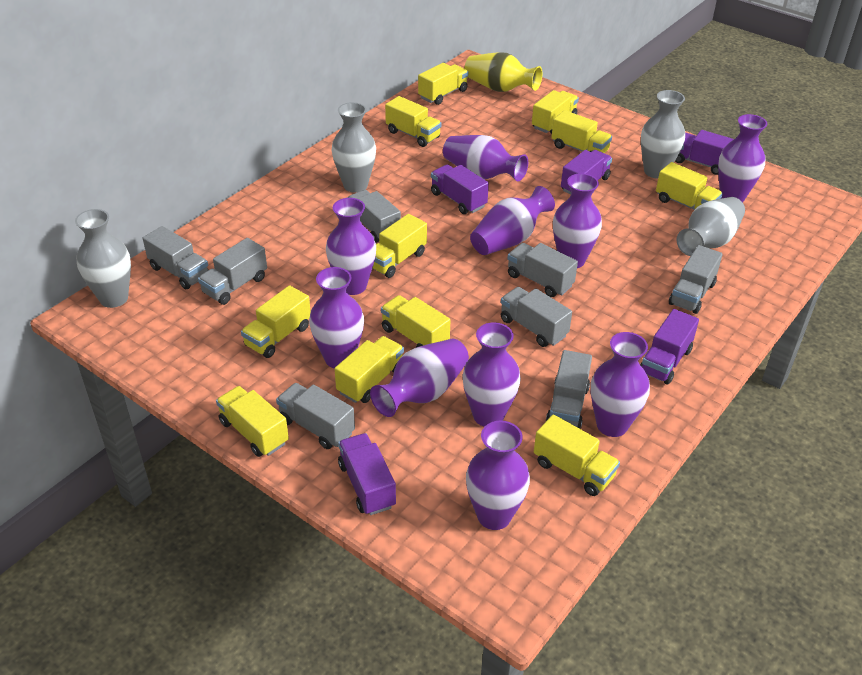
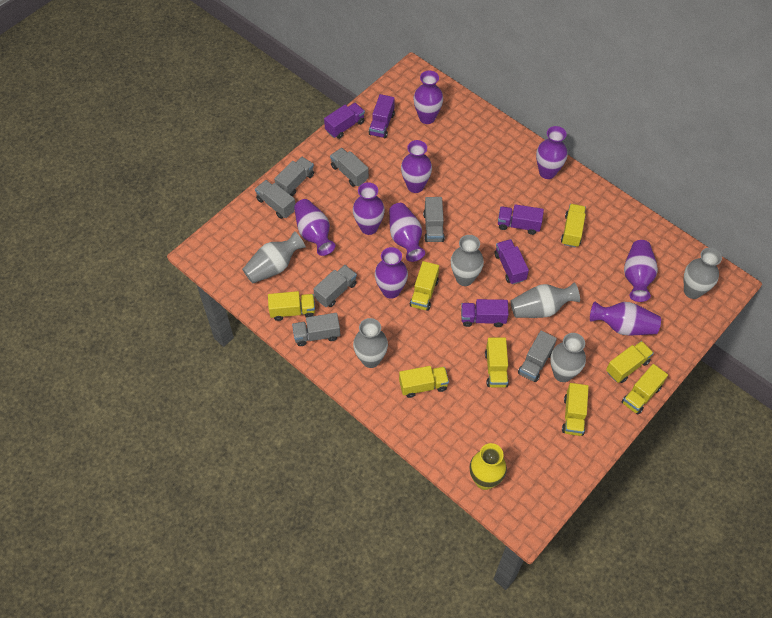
grey truck: 8 -> 7
grey vase: 4 -> 6
purple vase: 10 -> 9
yellow truck: 11 -> 8

